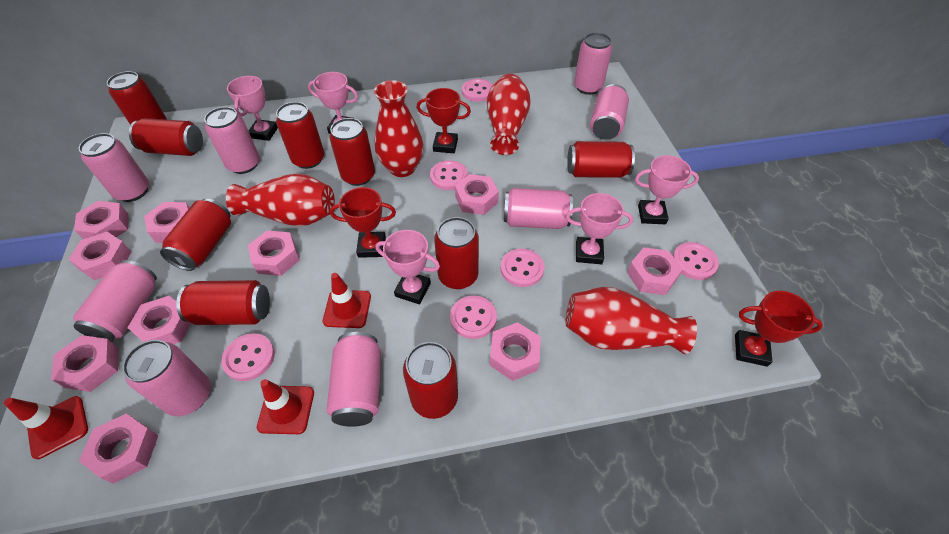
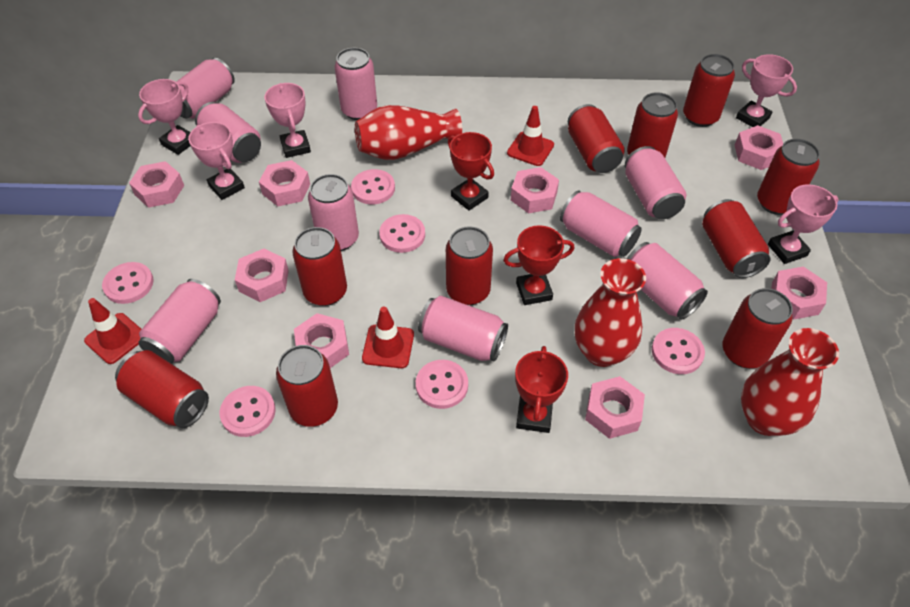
pink can: 8 -> 9
pink nut: 10 -> 8
red can: 9 -> 10
red vase: 4 -> 3

